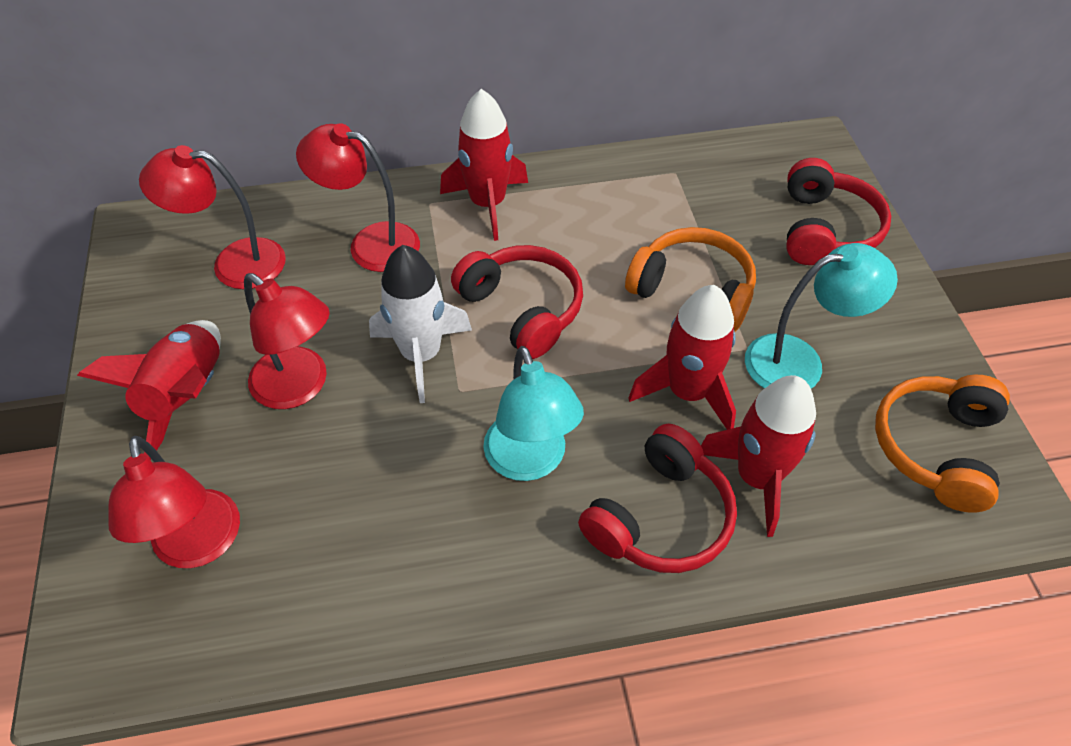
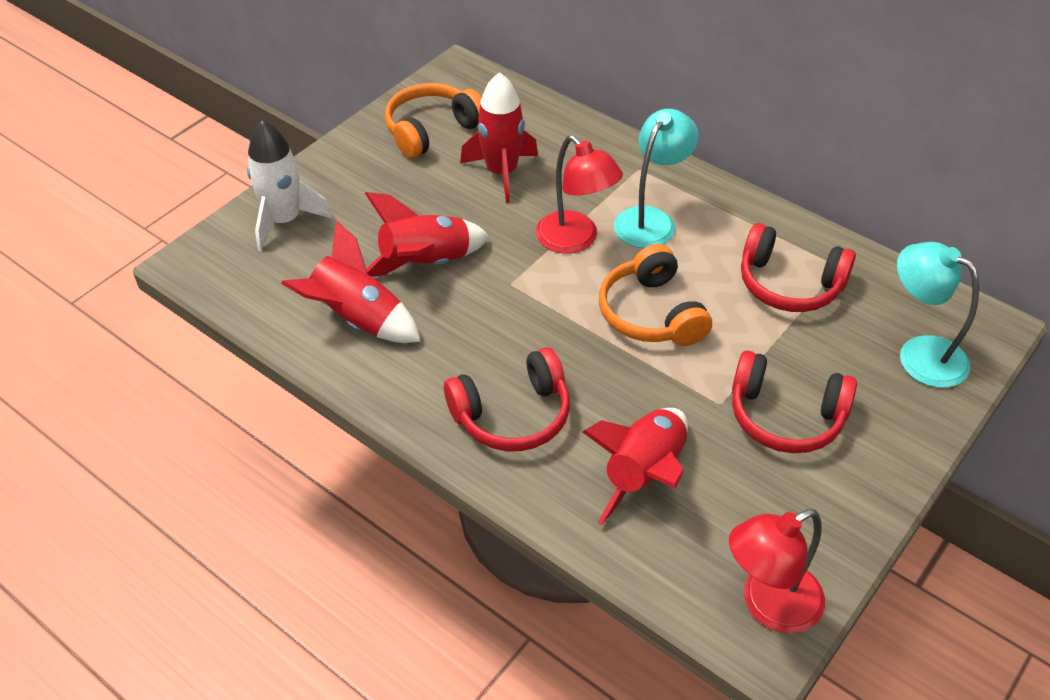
red lamp: 4 -> 2

